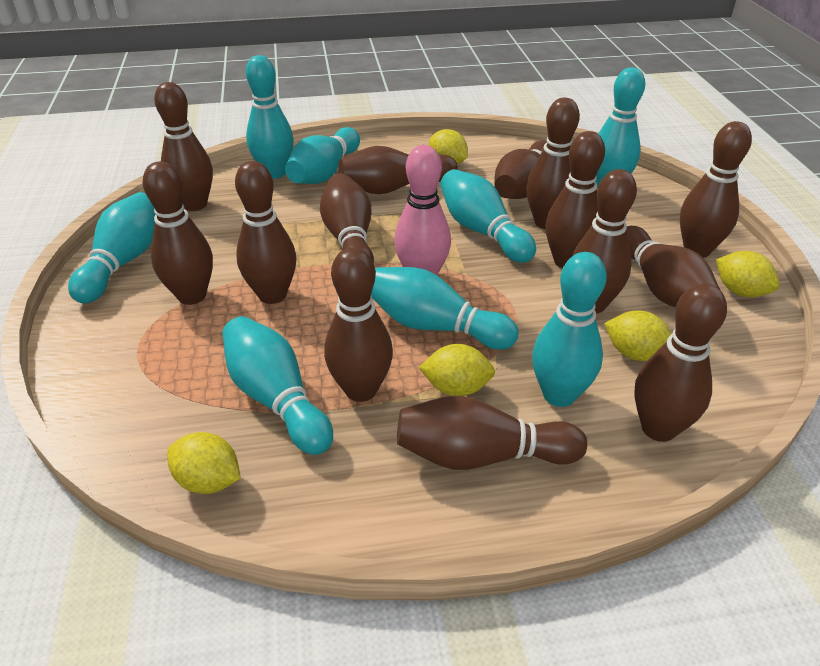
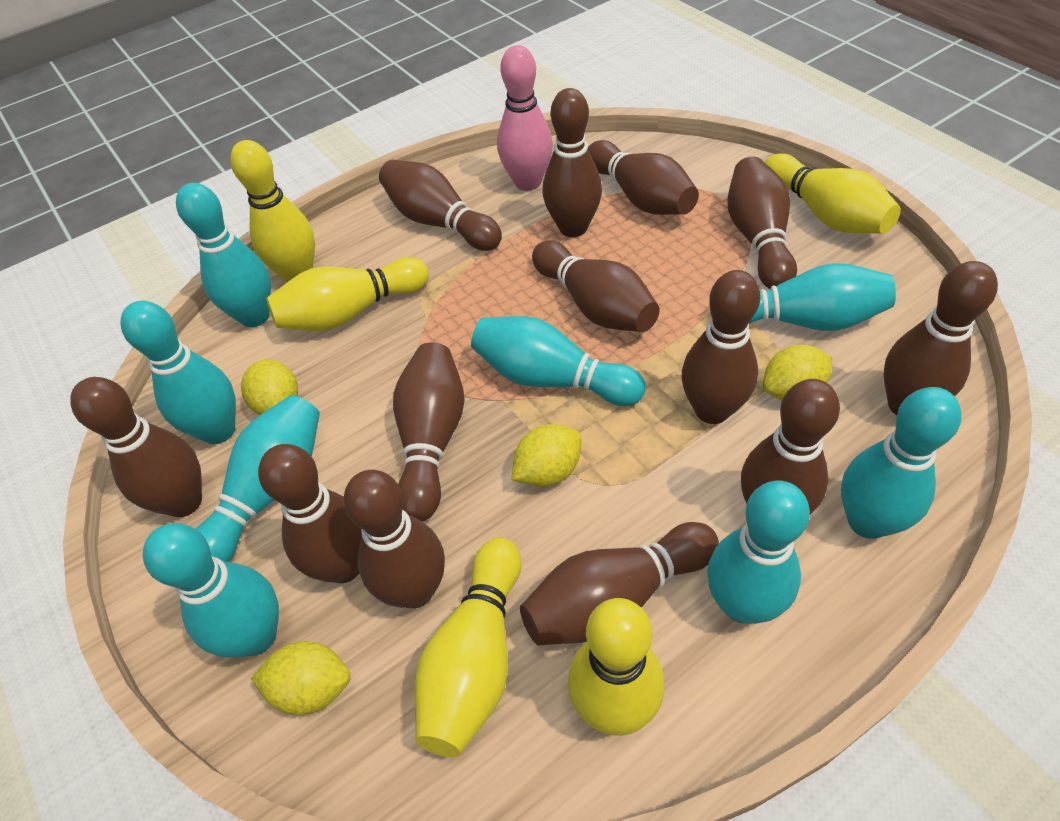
brown bowling pin: 14 -> 13
yellow bowling pin: 0 -> 5
yellow lemon: 5 -> 4

